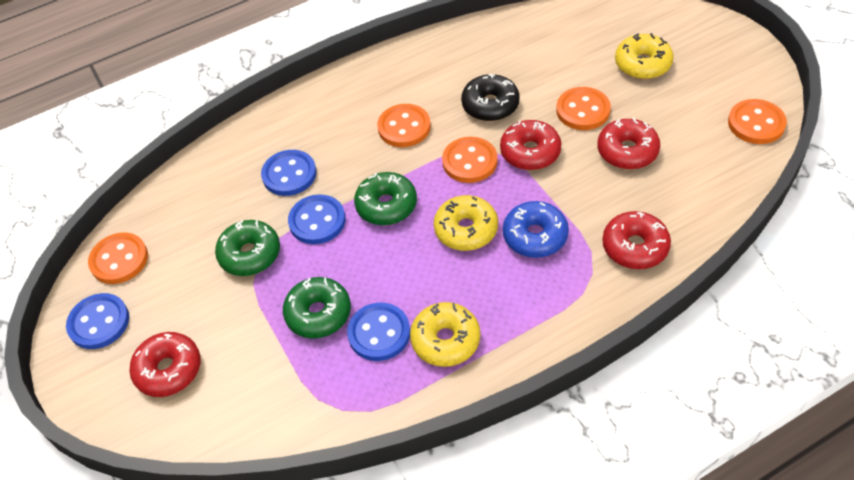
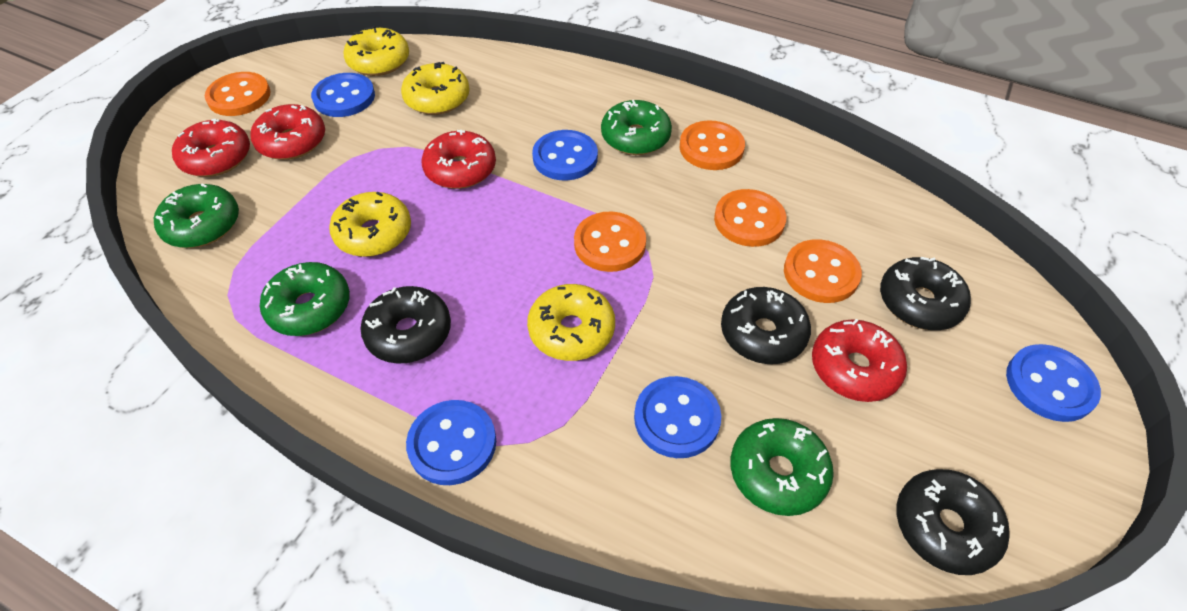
black donut: 1 -> 4
blue button: 4 -> 5
blue donut: 1 -> 0
green donut: 3 -> 4
yellow donut: 3 -> 4

